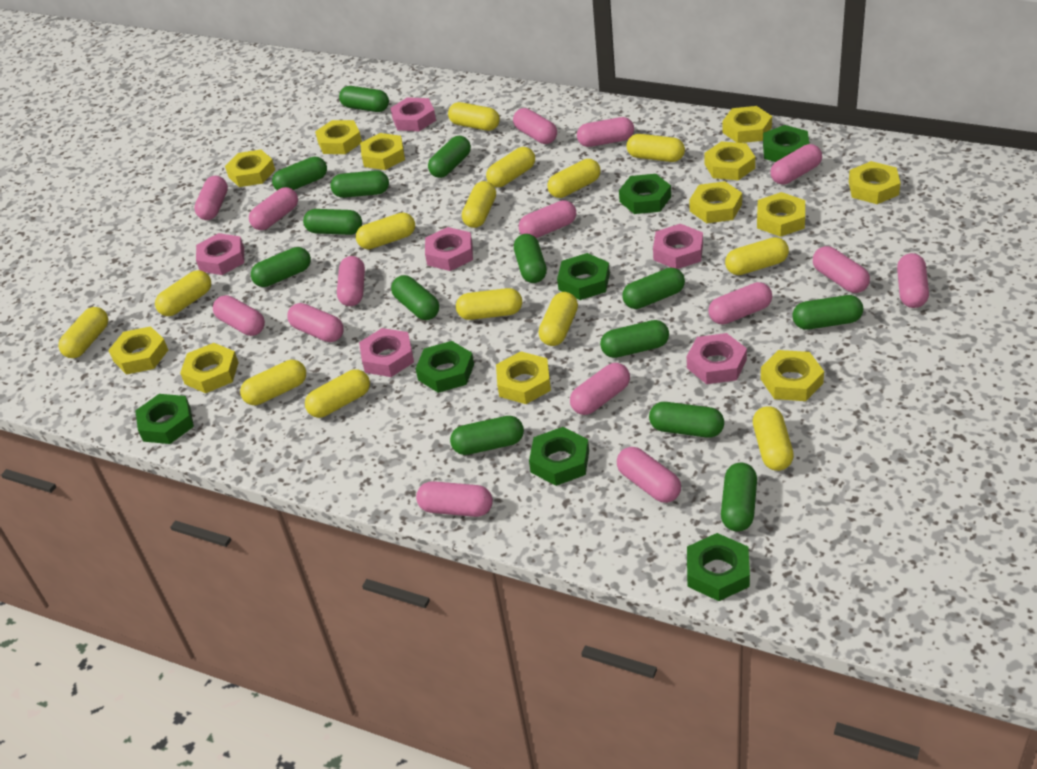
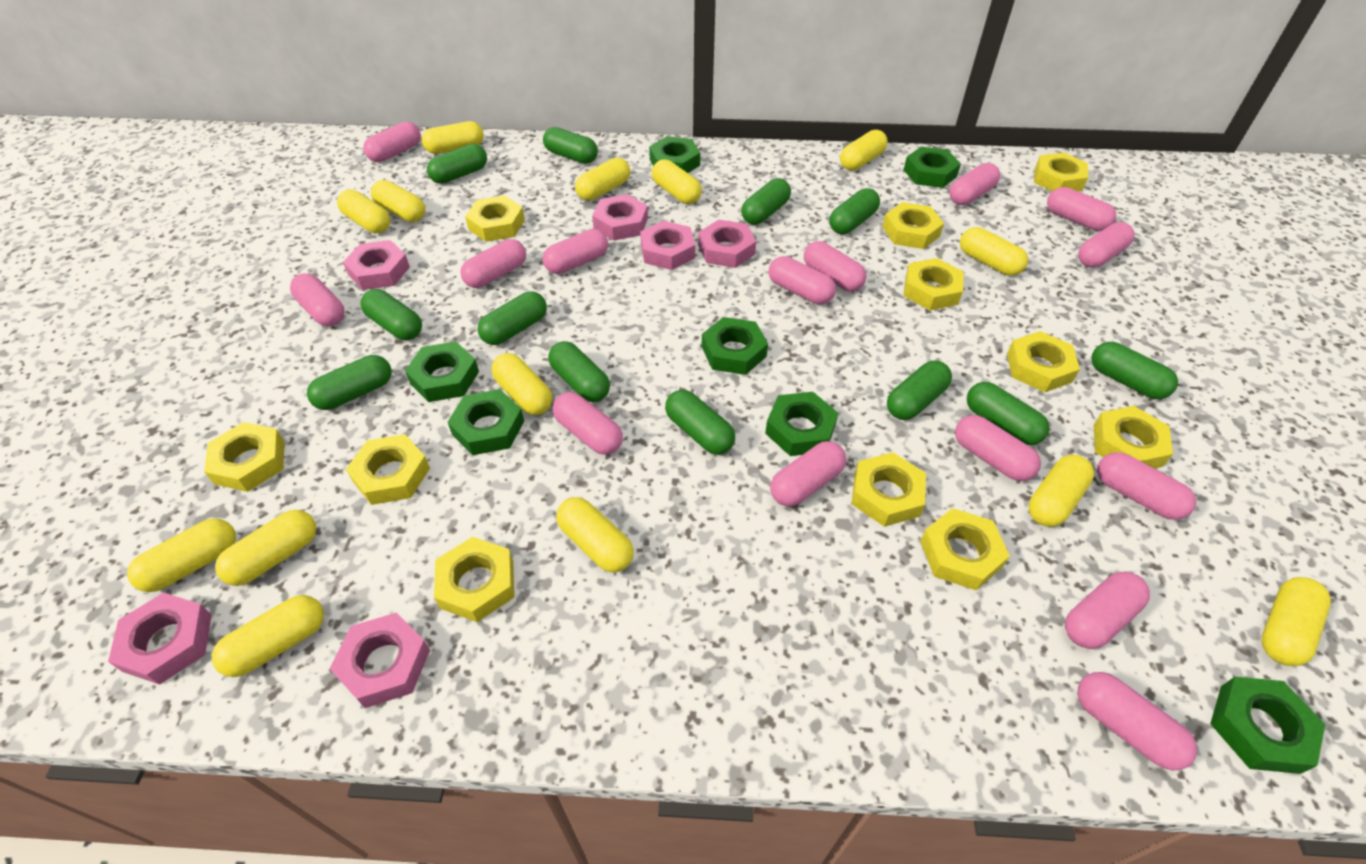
green capsule: 14 -> 12
yellow nut: 12 -> 11

